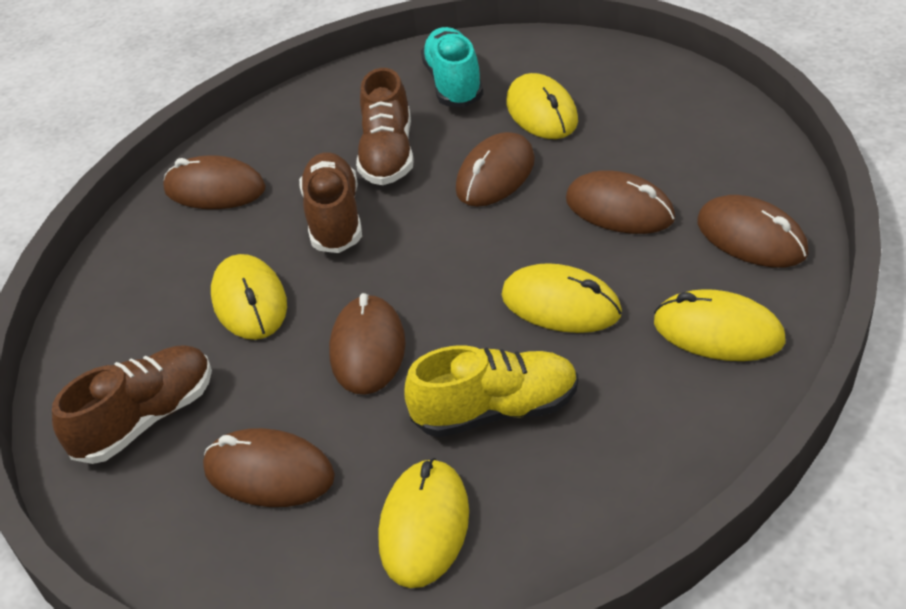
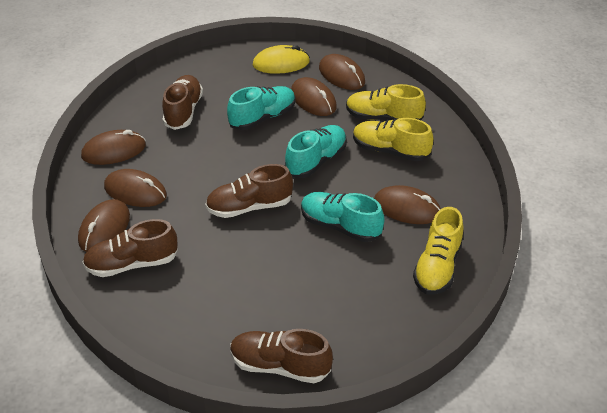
brown shoe: 3 -> 4
turquoise shoe: 1 -> 3
yellow mouse: 5 -> 1
yellow shoe: 1 -> 3

